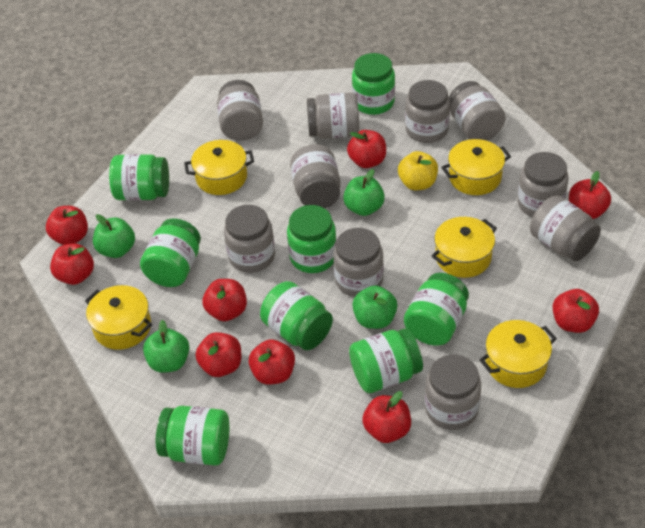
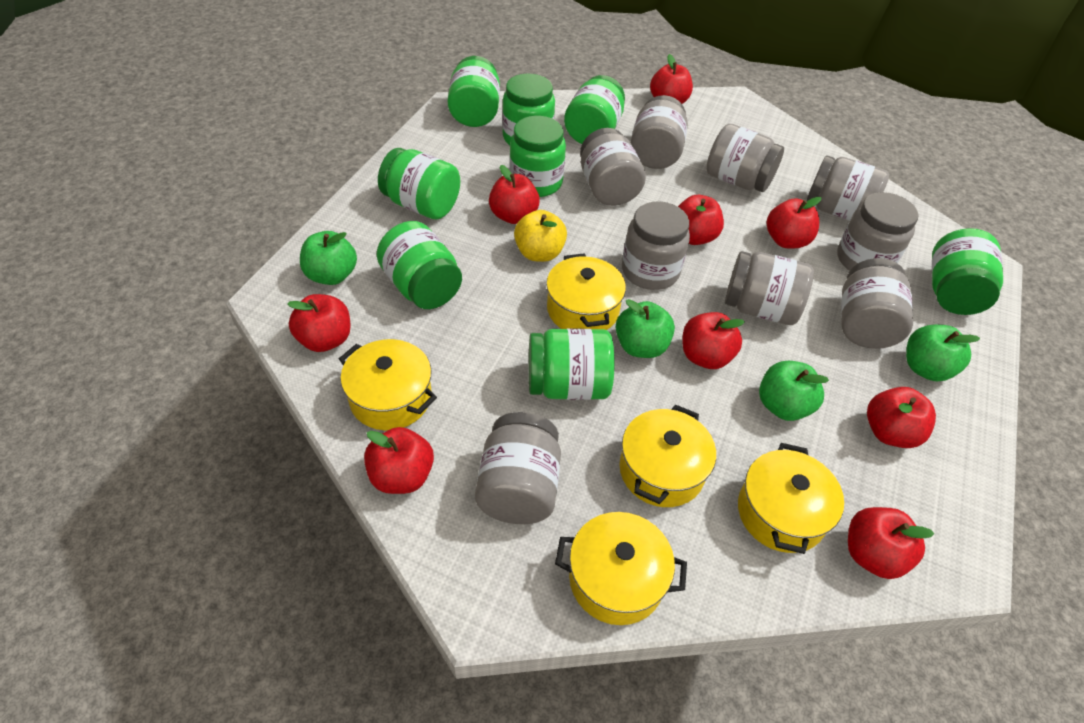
grey jar: 10 -> 9

